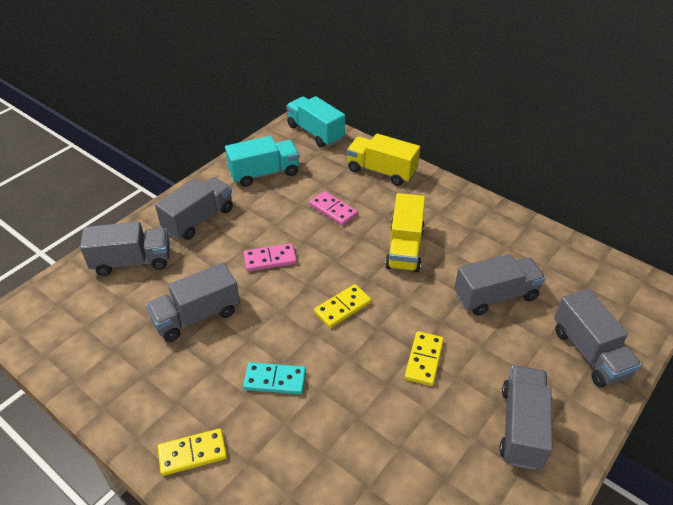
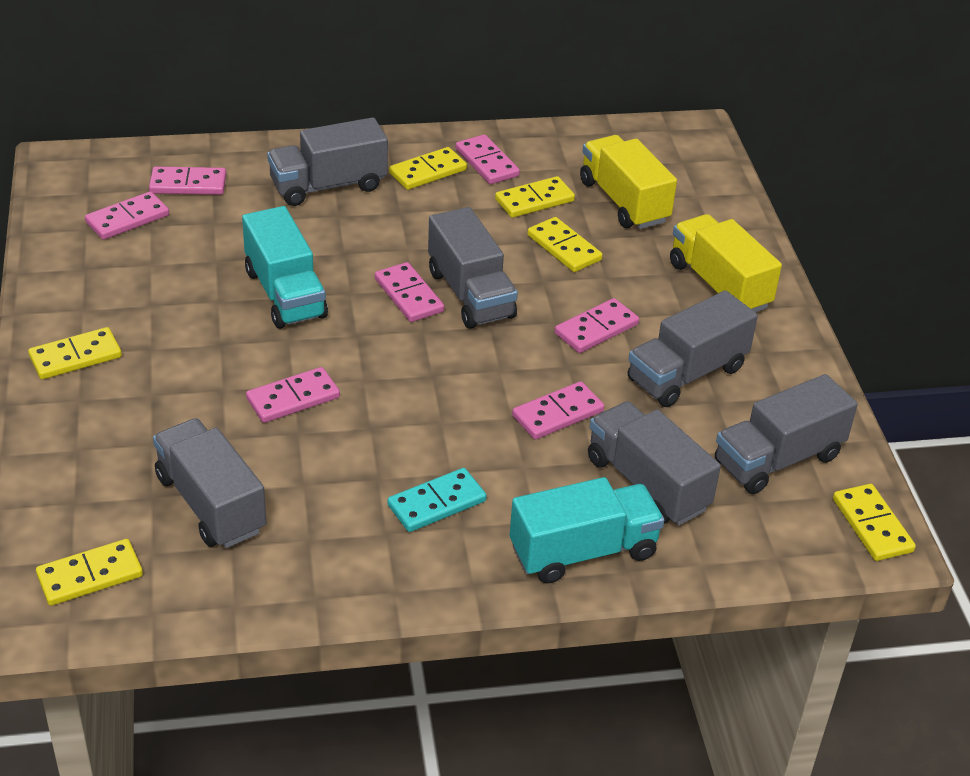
pink domino: 2 -> 7
yellow domino: 3 -> 6

